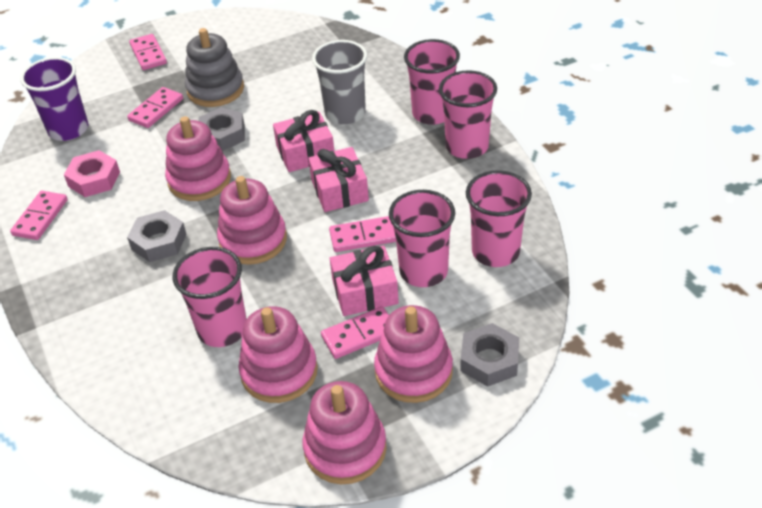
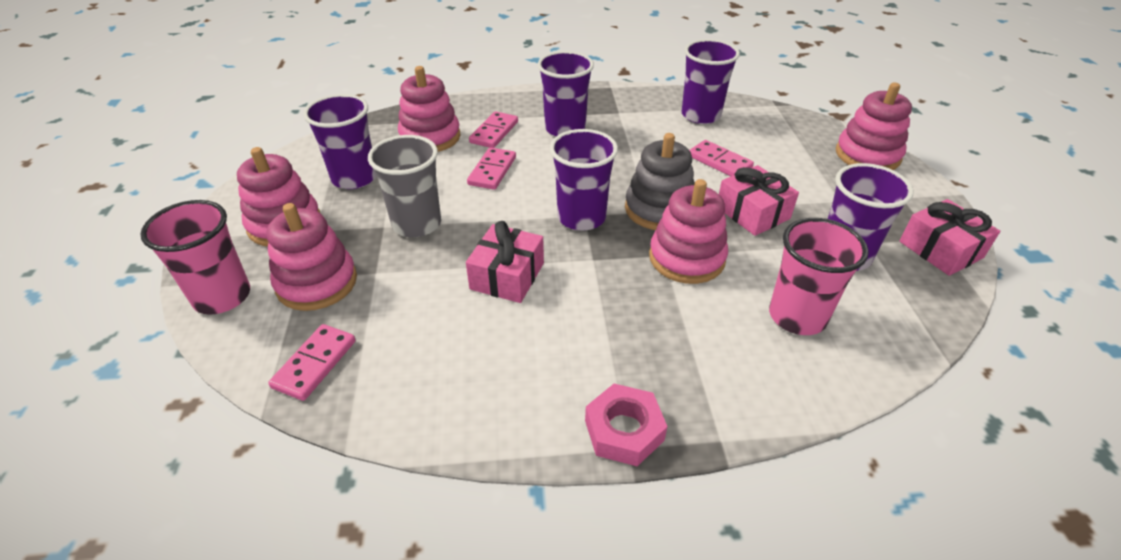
grey nut: 3 -> 0
pink cup: 5 -> 2
pink domino: 5 -> 4
purple cup: 1 -> 5

